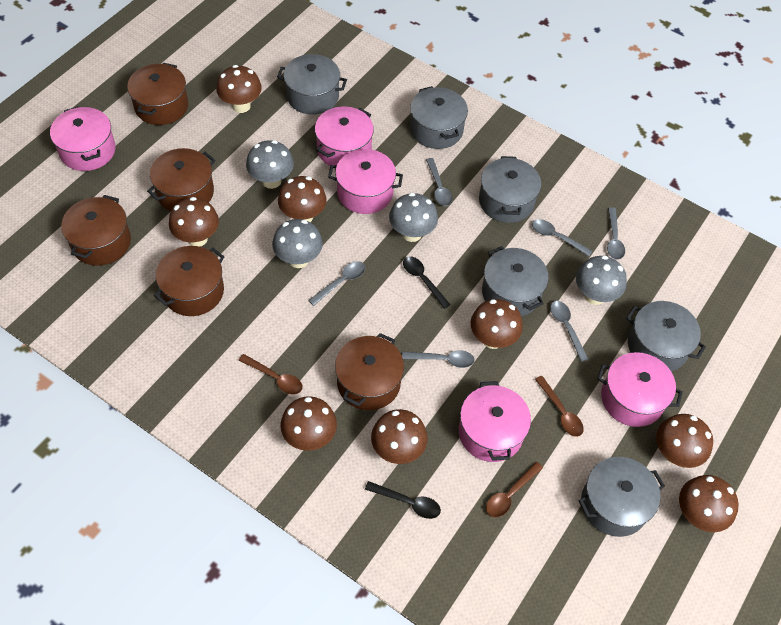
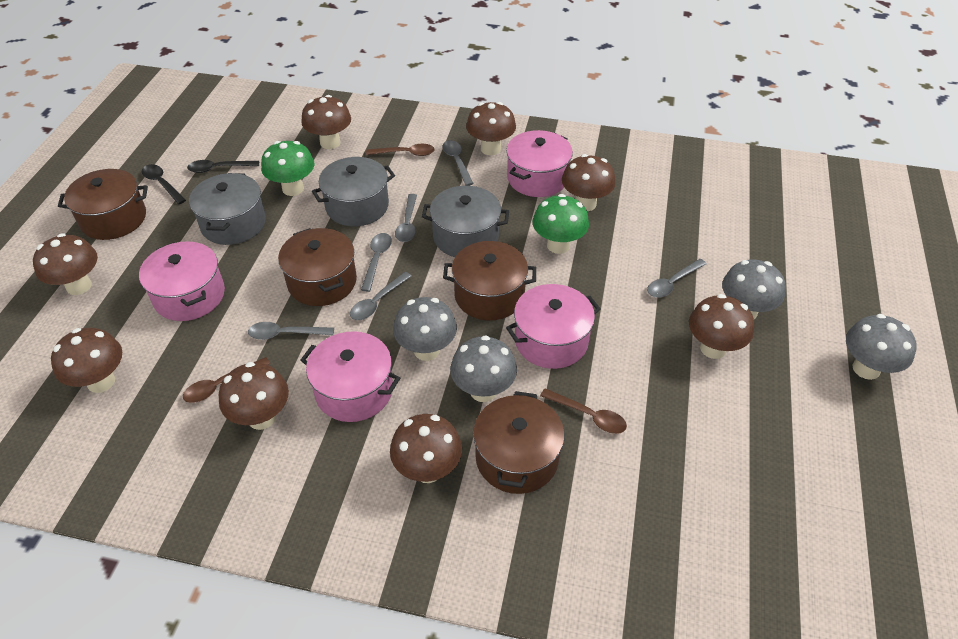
brown pot: 5 -> 4
green mushroom: 0 -> 2
grey pot: 6 -> 3
pink pot: 5 -> 4

